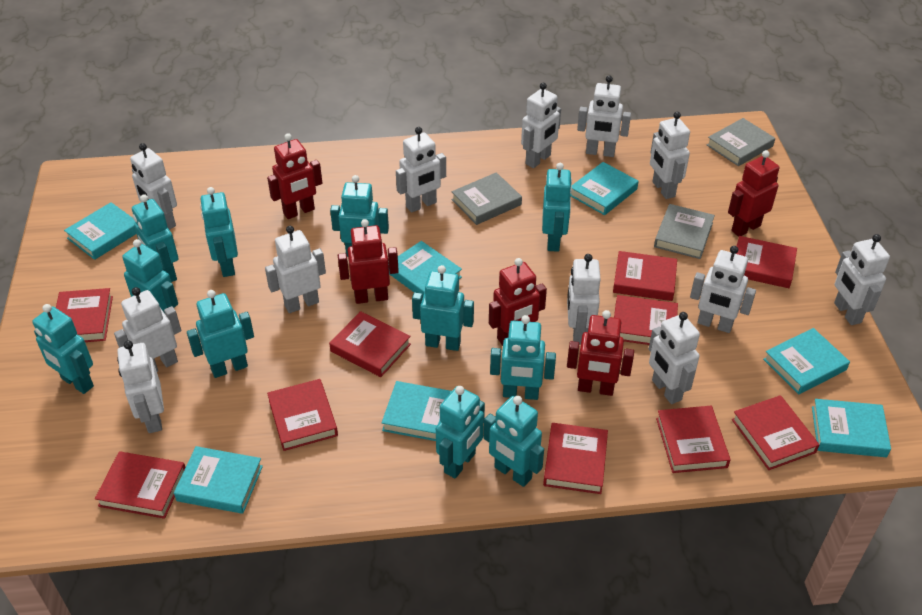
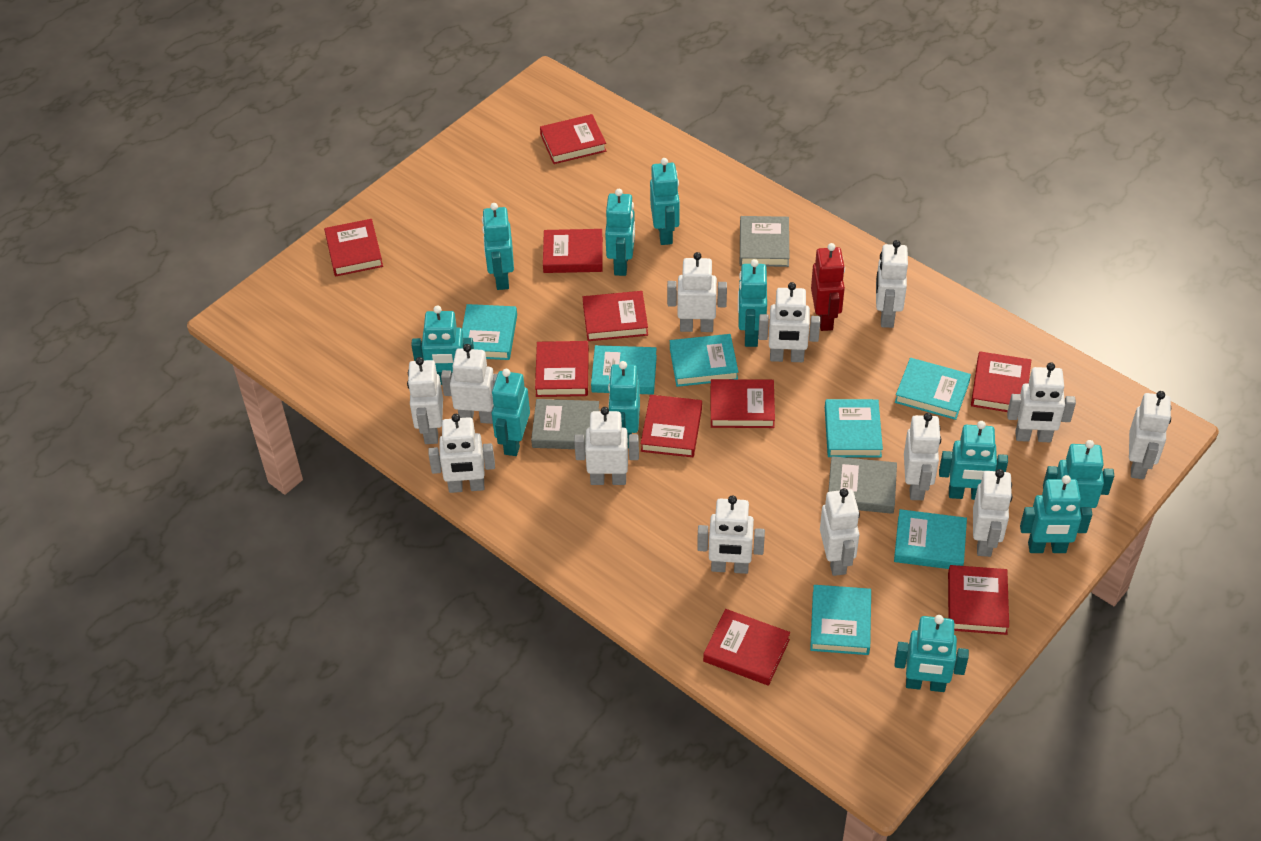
red robot: 5 -> 1
white robot: 12 -> 13

